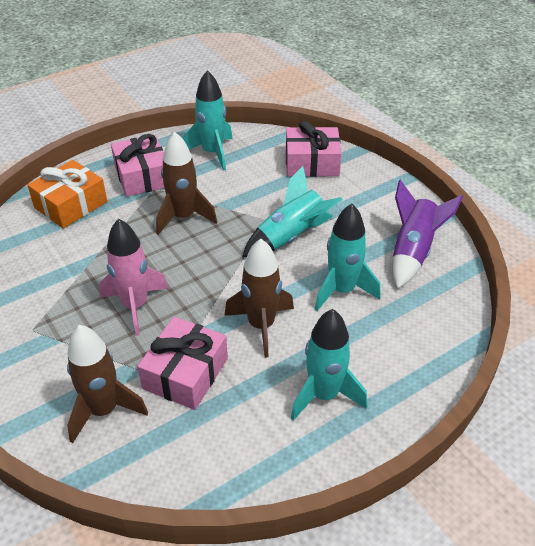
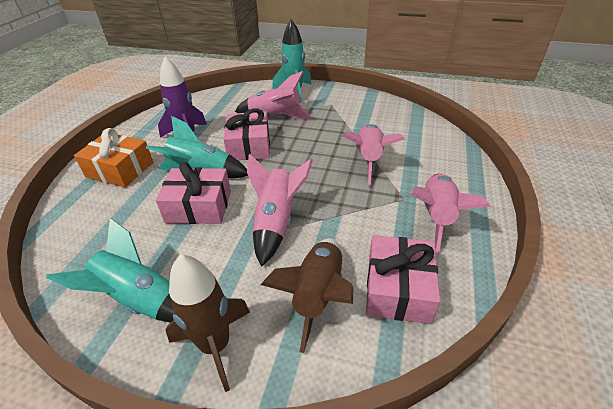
brown rocket: 3 -> 2
pink rocket: 1 -> 4
turquoise rocket: 4 -> 3

